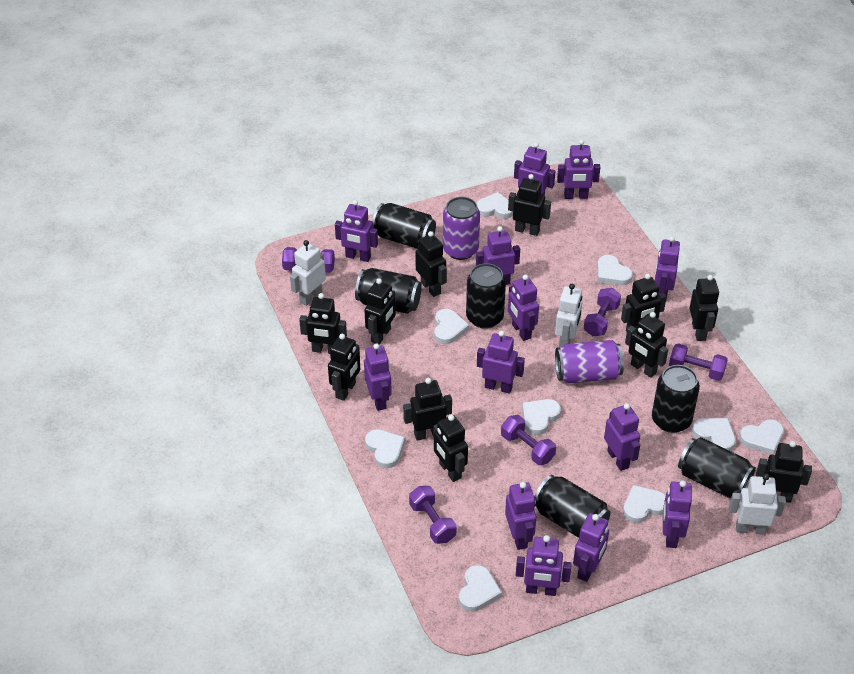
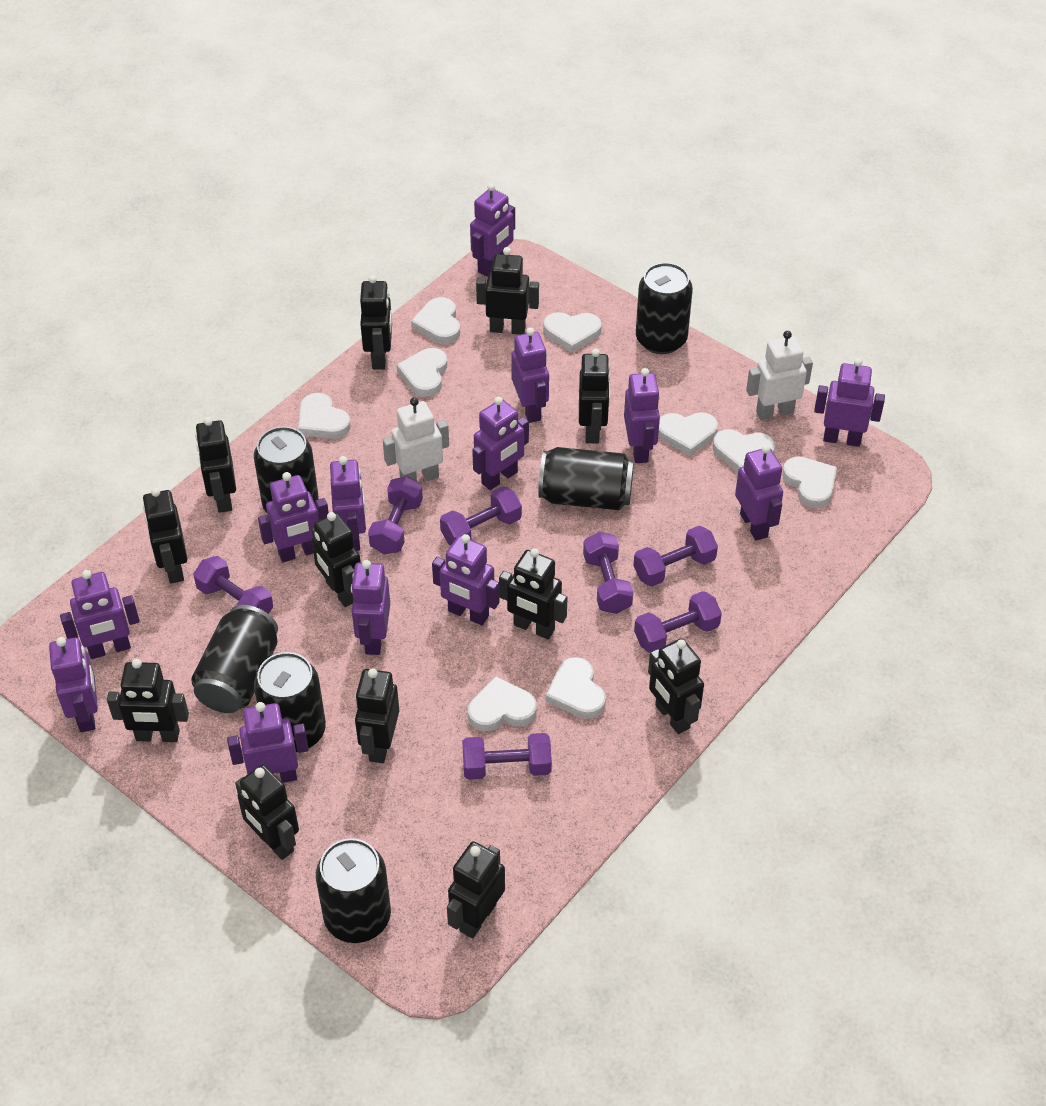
black robot: 11 -> 12
purple can: 2 -> 0
purple dumbbell: 5 -> 7
white robot: 3 -> 2

